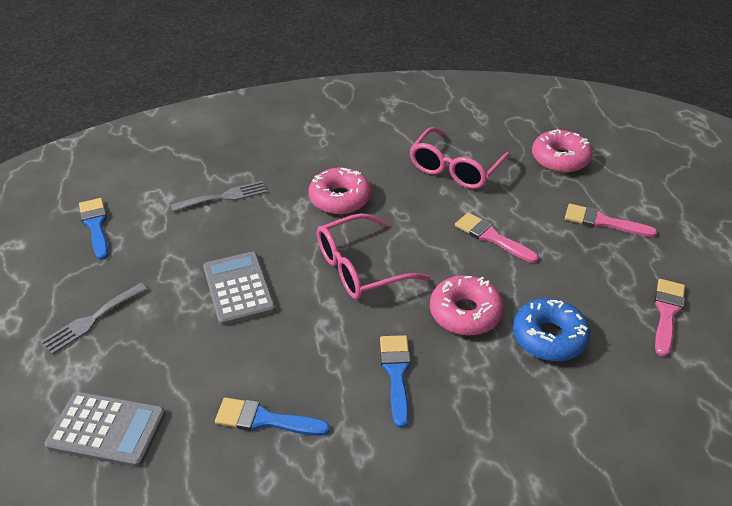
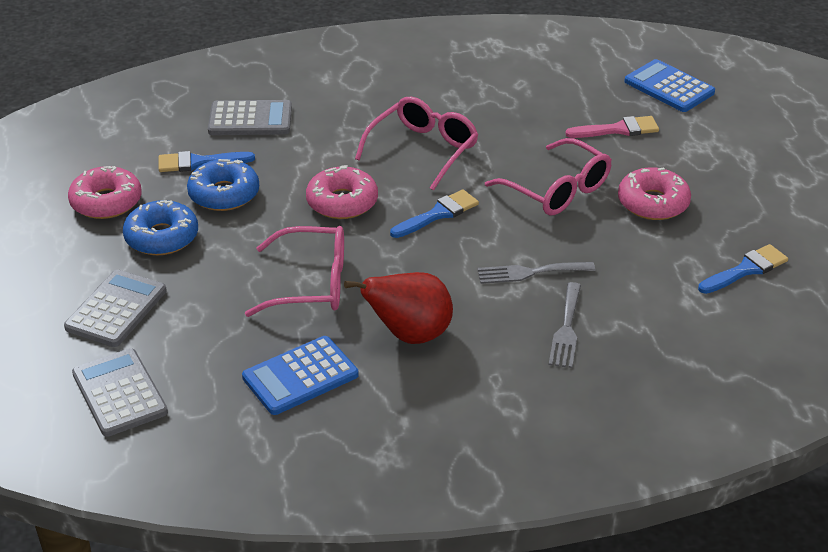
blue calculator: 0 -> 2
blue donut: 1 -> 2
grey calculator: 2 -> 3
pink brush: 3 -> 1
pink glasses: 2 -> 3
red pear: 0 -> 1

